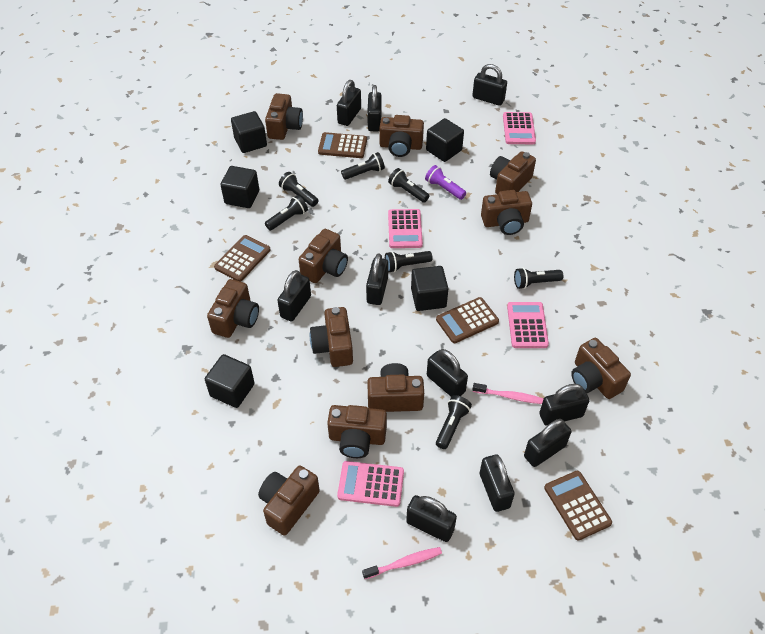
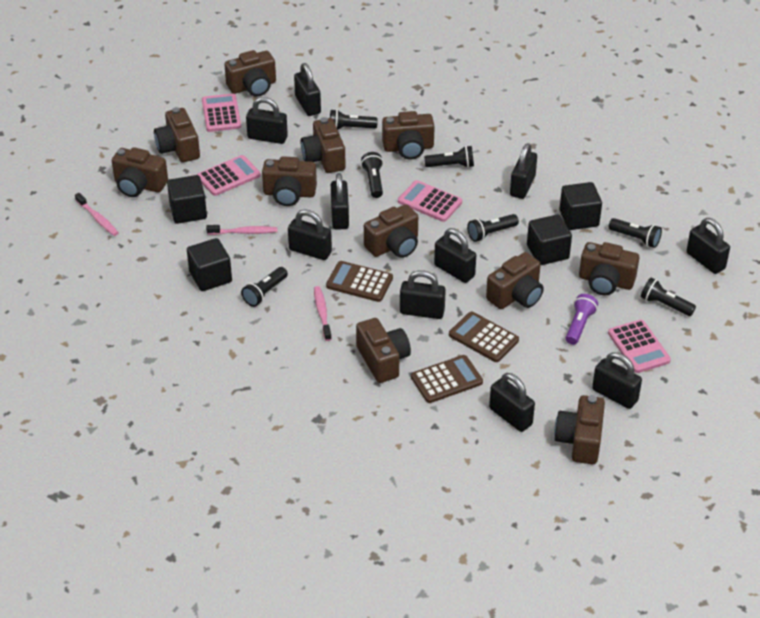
black cube: 5 -> 4
brown calculator: 4 -> 3
pink toothbrush: 2 -> 3

